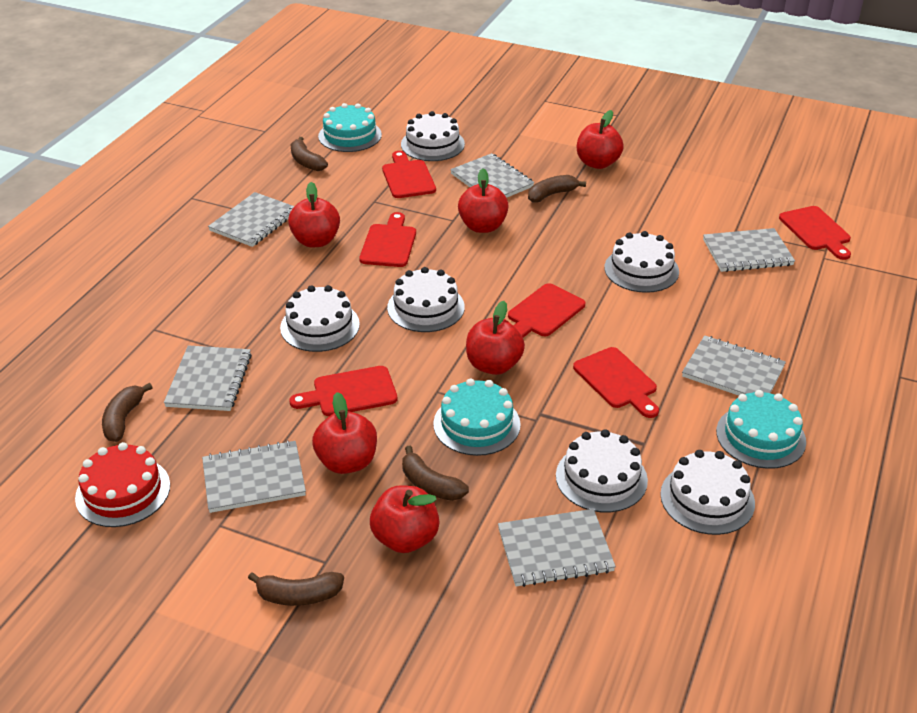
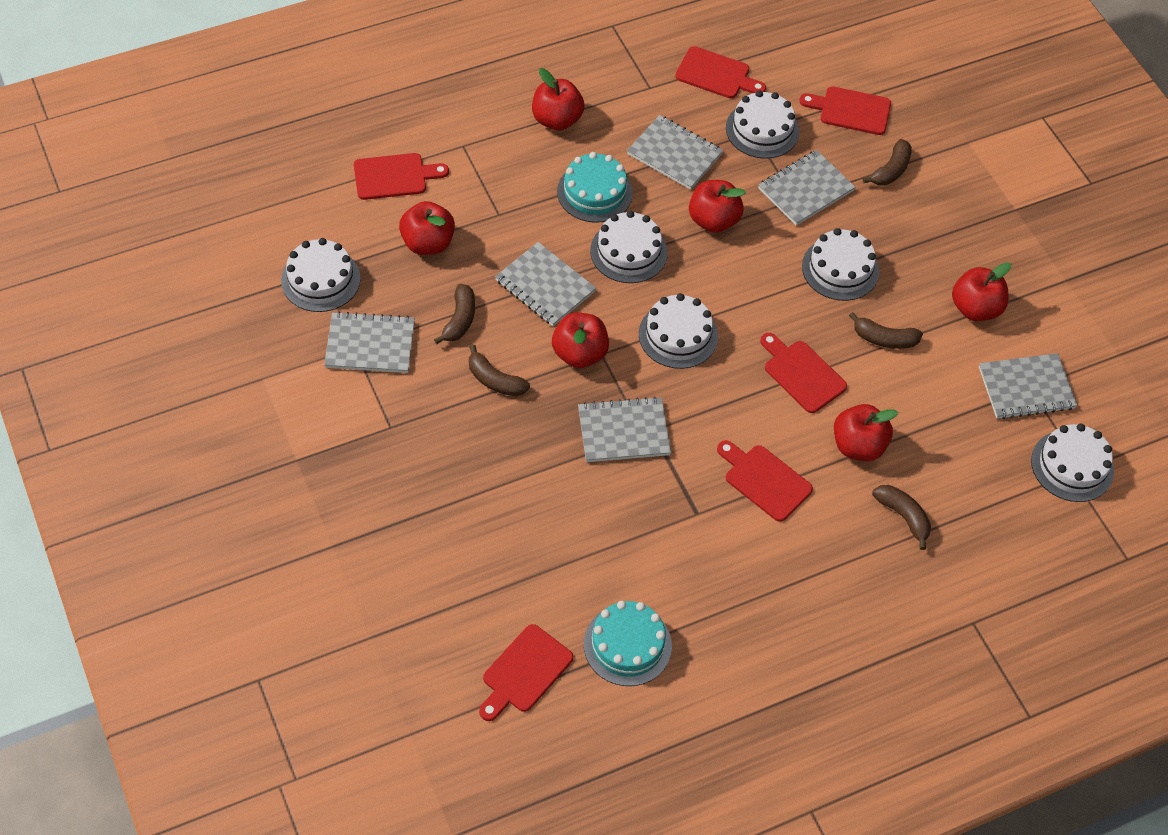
grey notebook: 7 -> 6
red cake: 1 -> 0
turquoise cake: 3 -> 2

